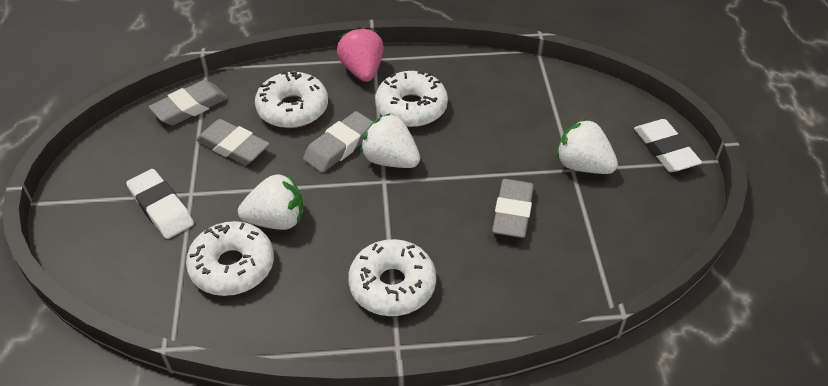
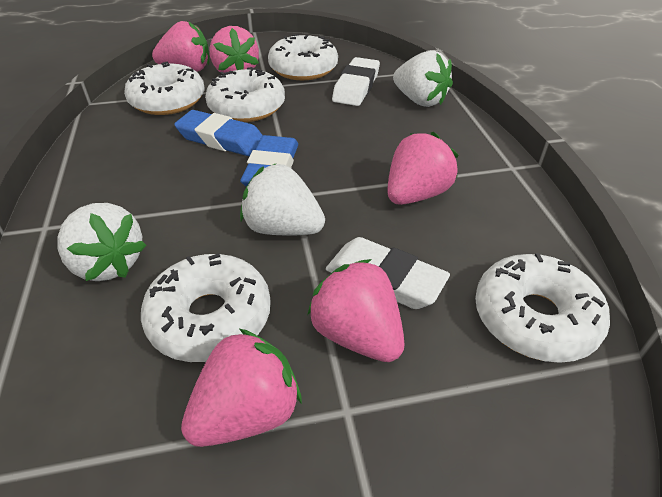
blue eraser: 0 -> 2
grey eraser: 4 -> 0
pink strawberry: 1 -> 5
white donut: 4 -> 5

